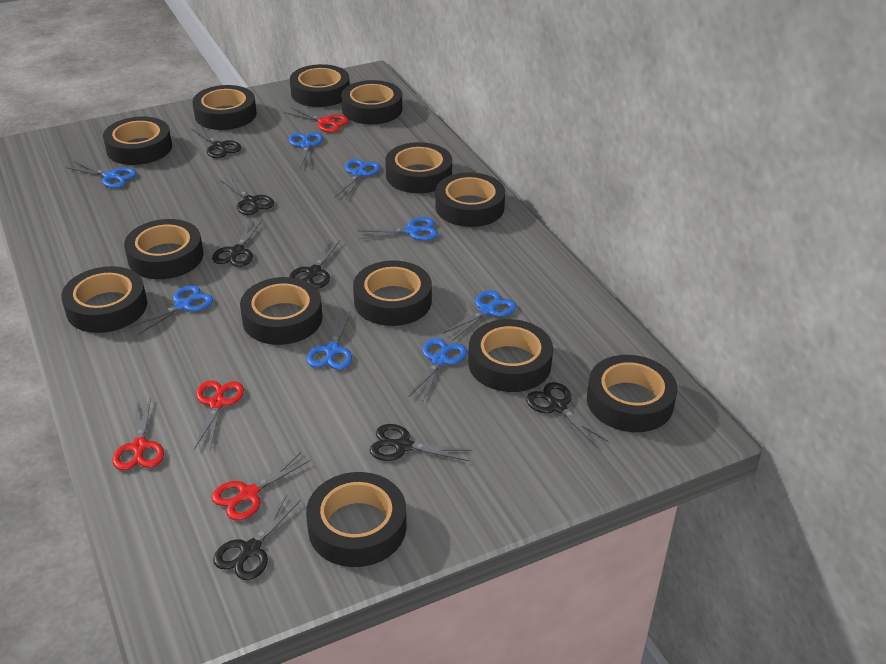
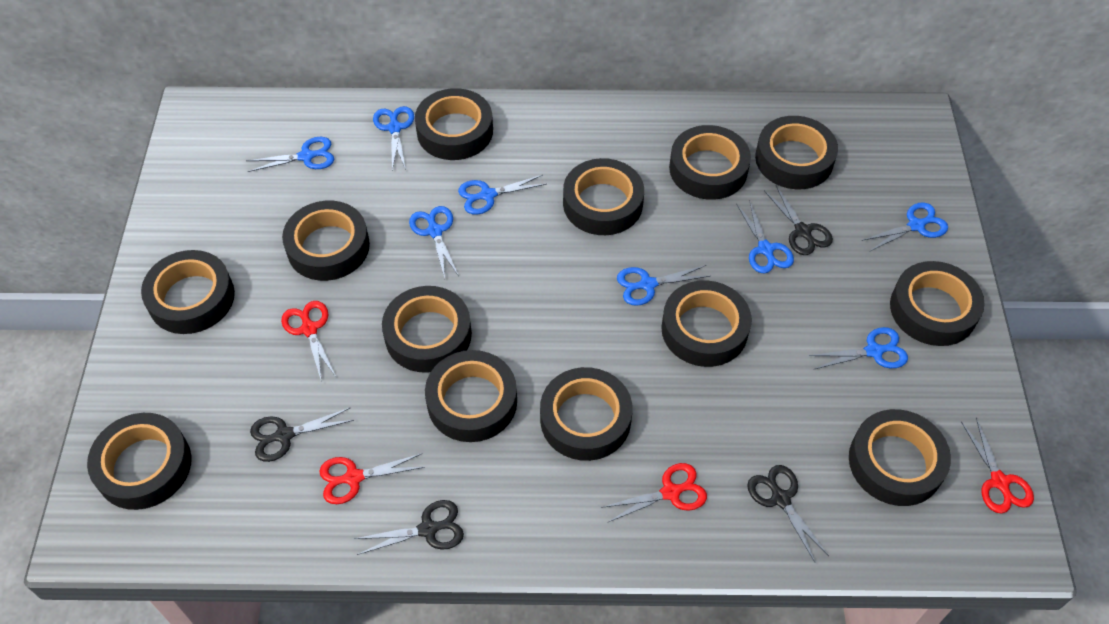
black scissors: 7 -> 4

